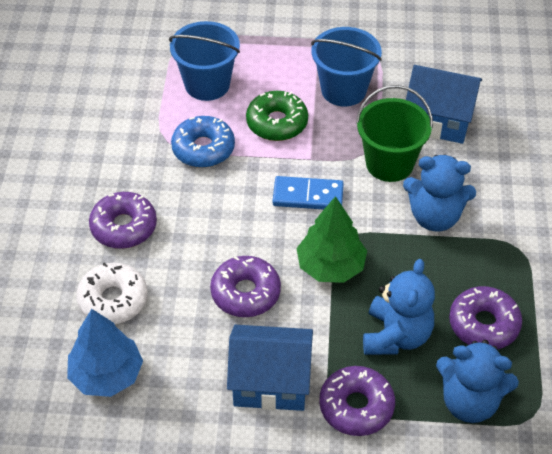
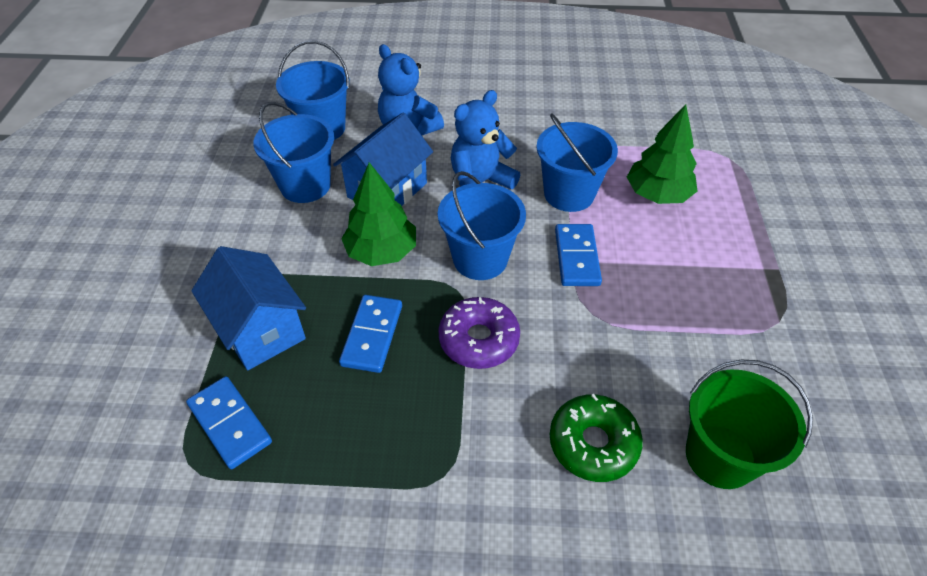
blue bucket: 2 -> 4
blue domino: 1 -> 3
blue donut: 1 -> 0
blue teddy bear: 3 -> 2
blue tree: 1 -> 0
green tree: 1 -> 2
purple donut: 4 -> 1
white donut: 1 -> 0

